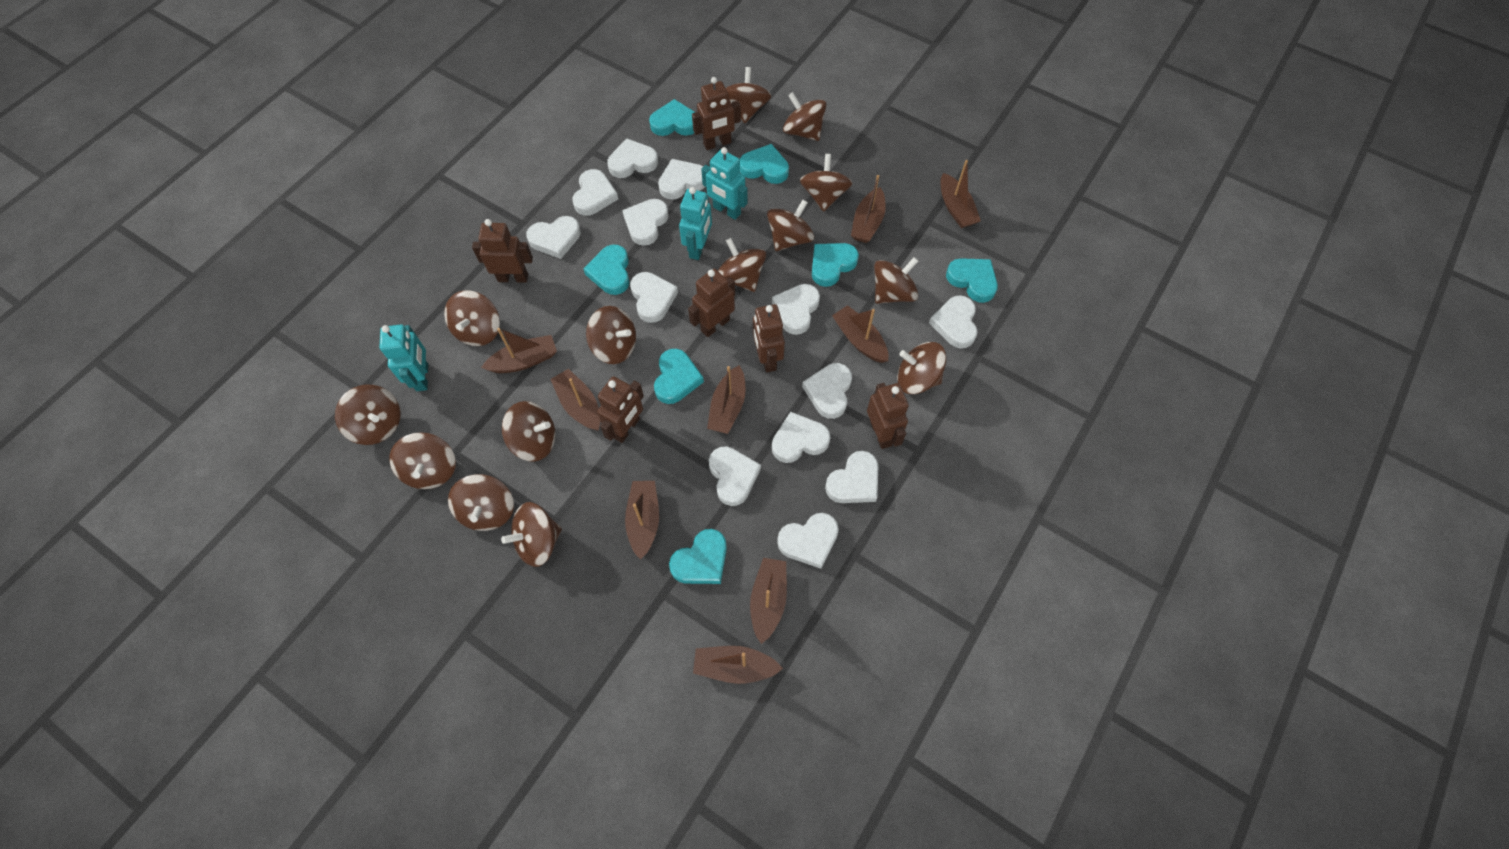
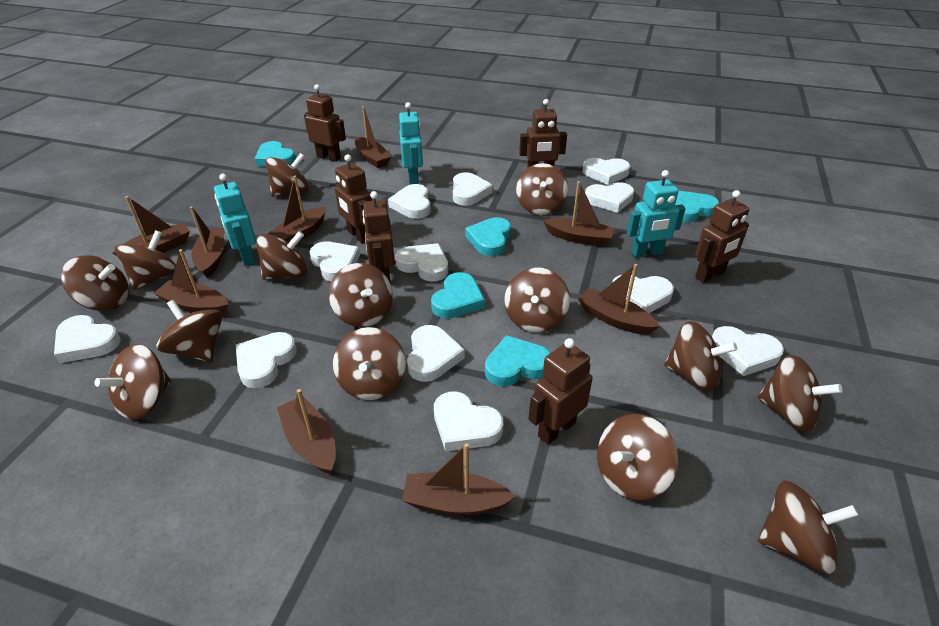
turquoise heart: 7 -> 5
white heart: 13 -> 12

